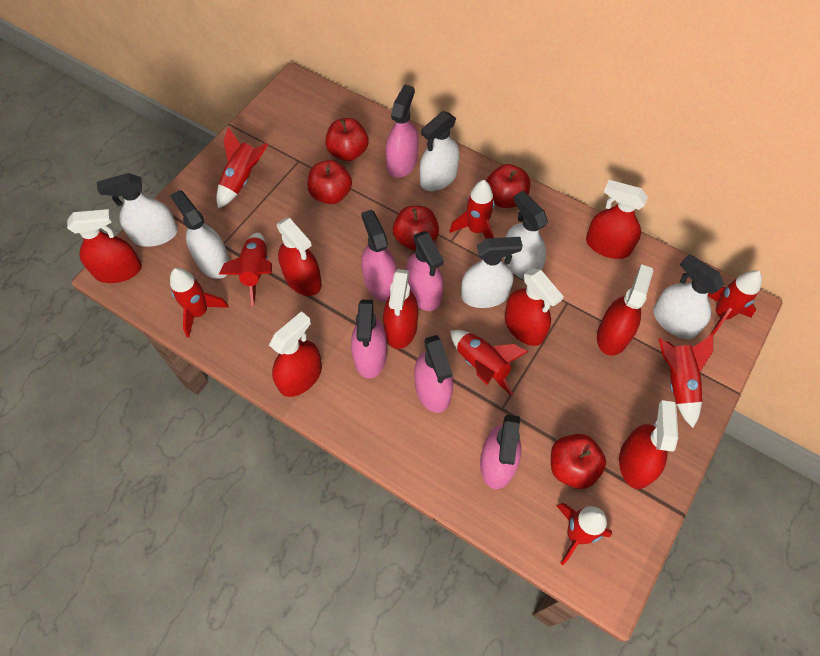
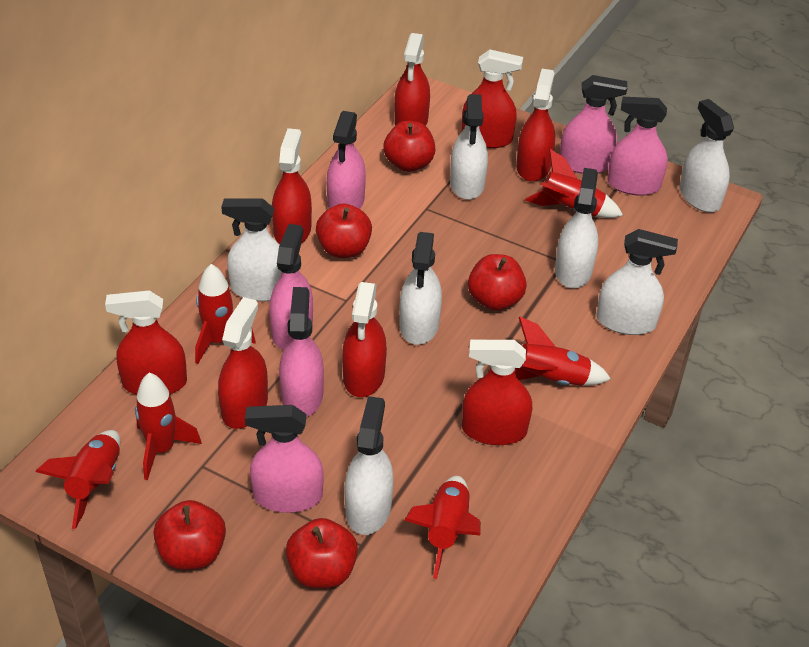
red rocket: 8 -> 6
white spray bottle: 6 -> 7

